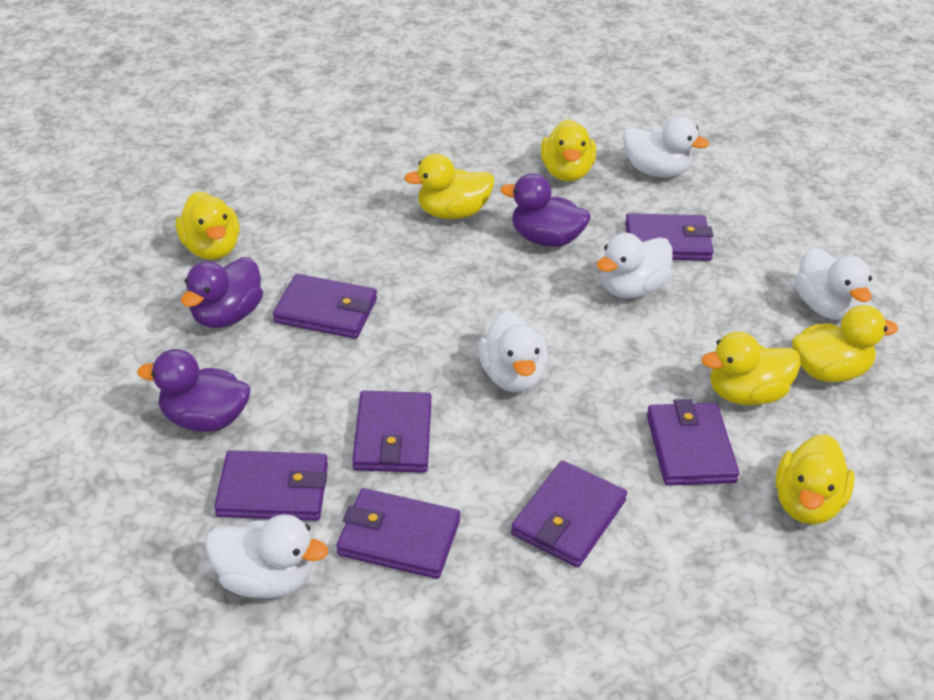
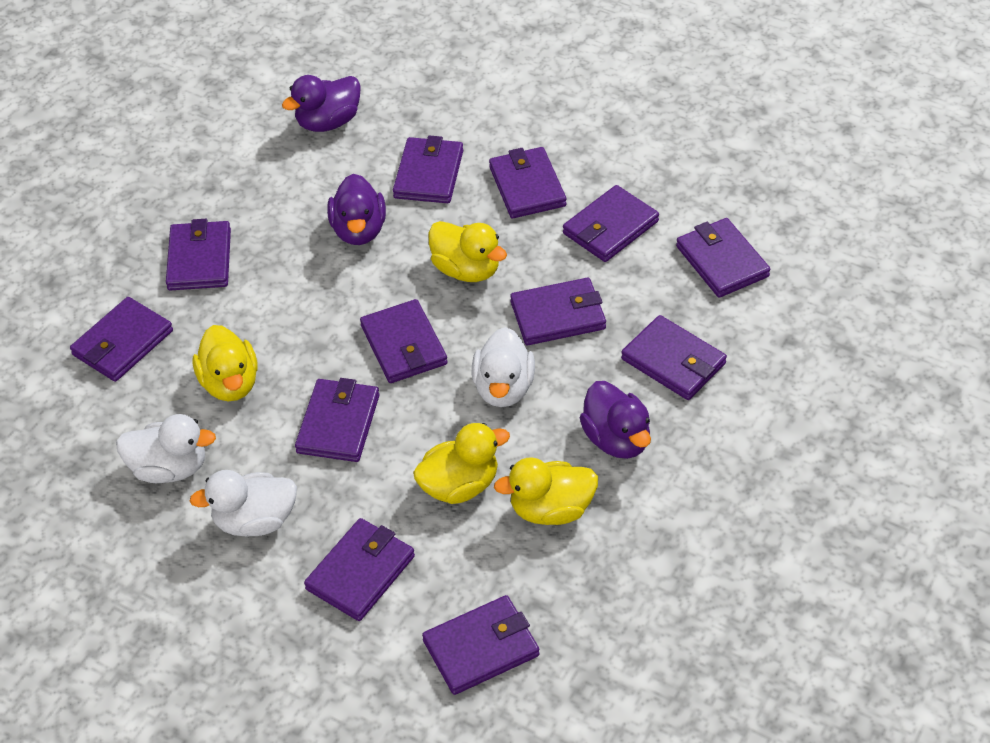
purple wallet: 7 -> 12
white duck: 5 -> 3
yellow duck: 6 -> 4

